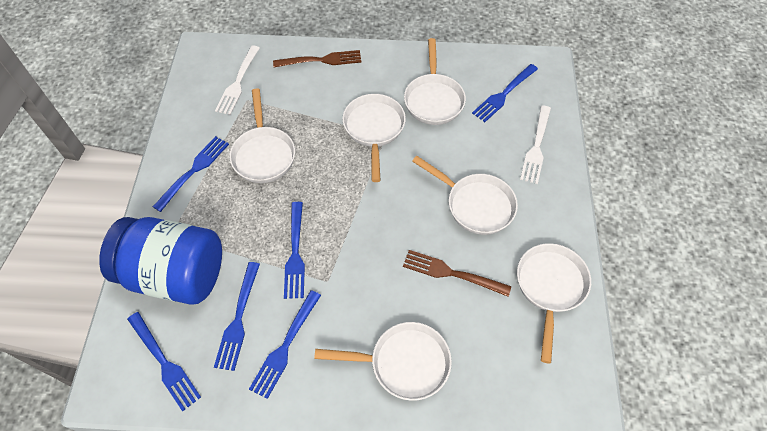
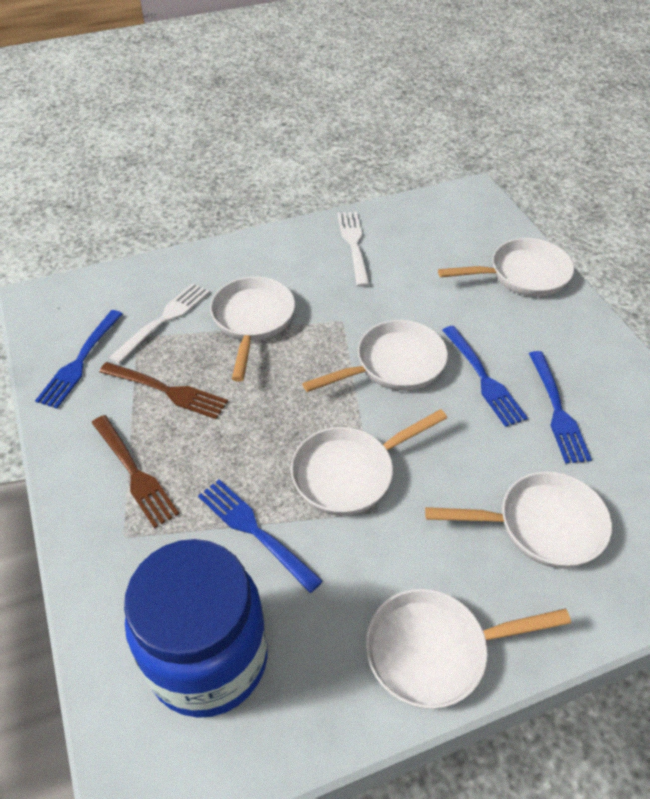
blue fork: 6 -> 4

